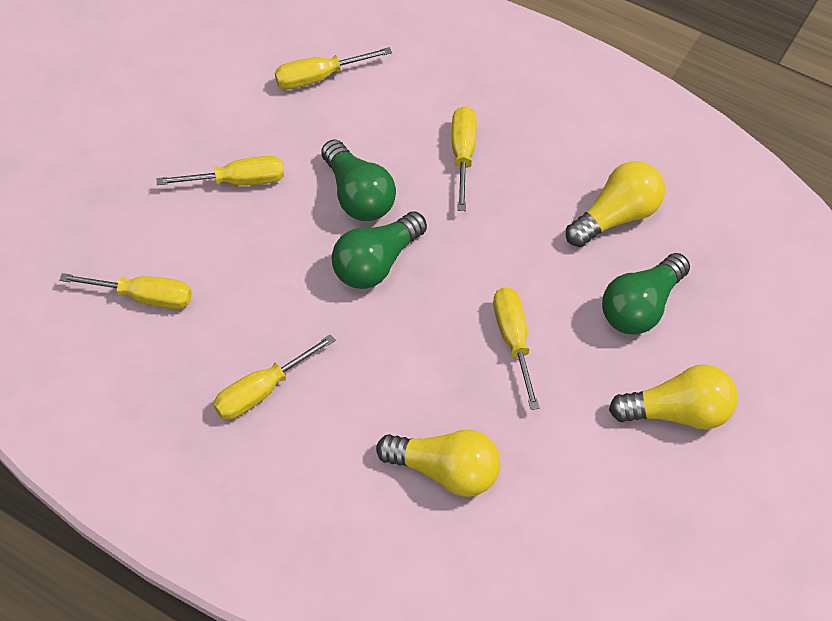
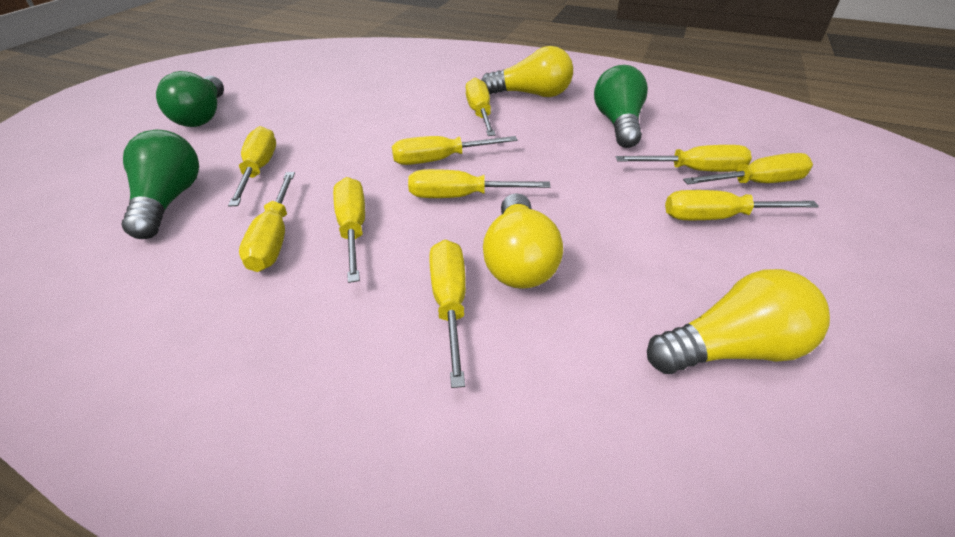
yellow screwdriver: 6 -> 10

